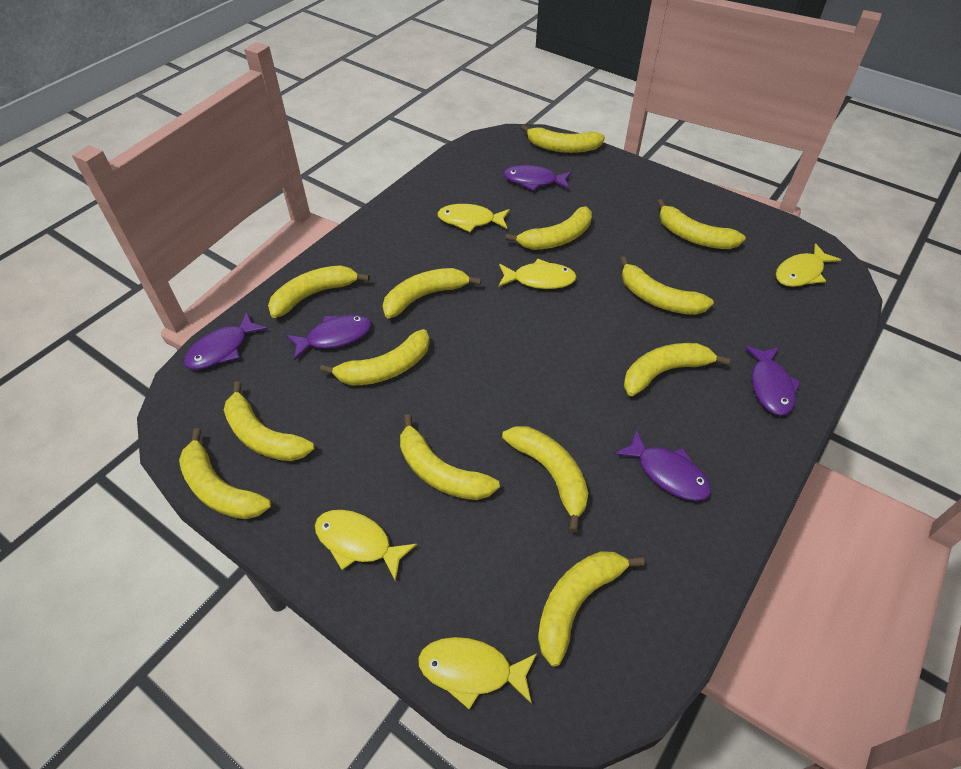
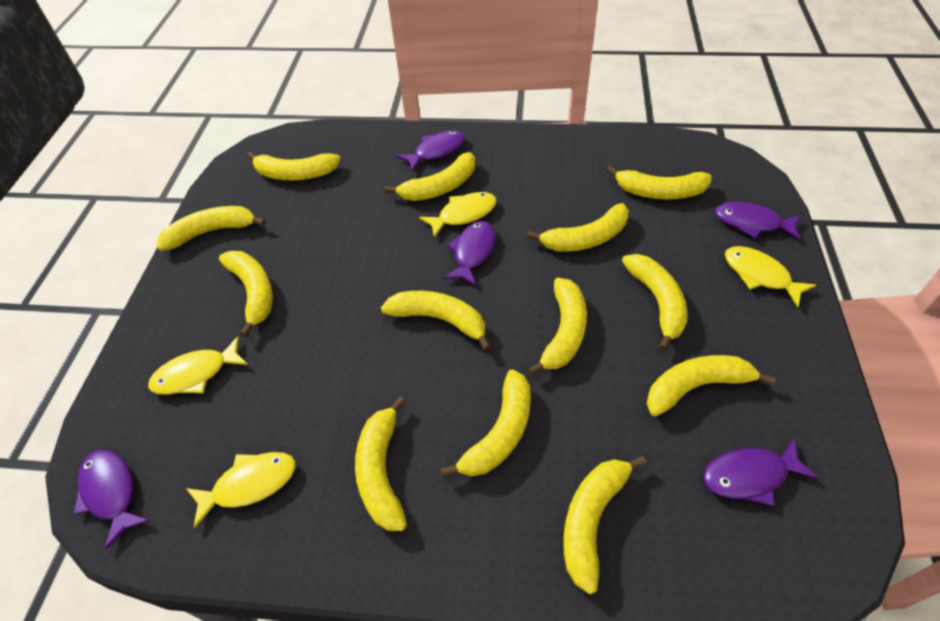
yellow fish: 5 -> 4

